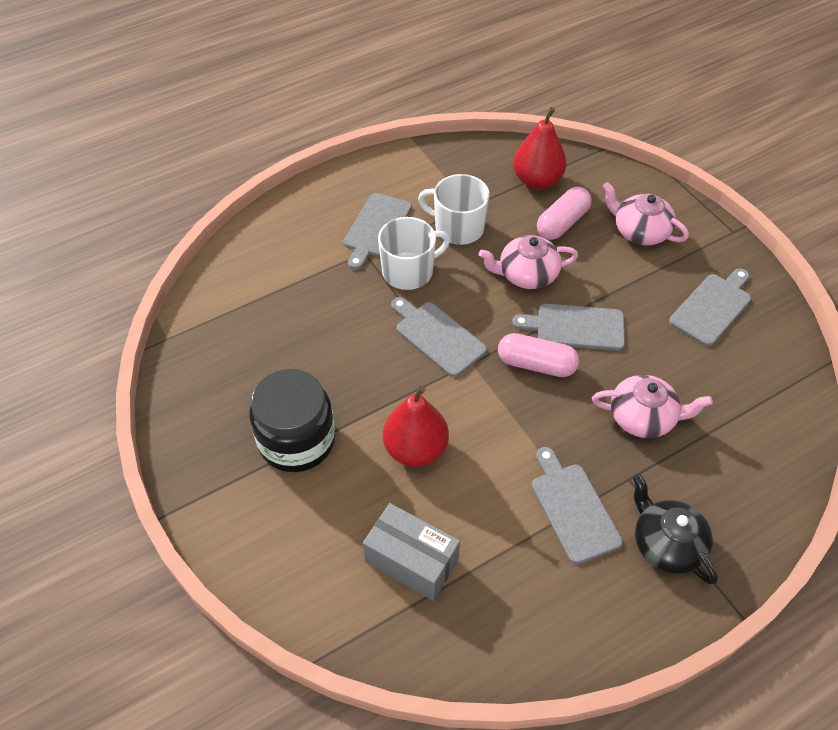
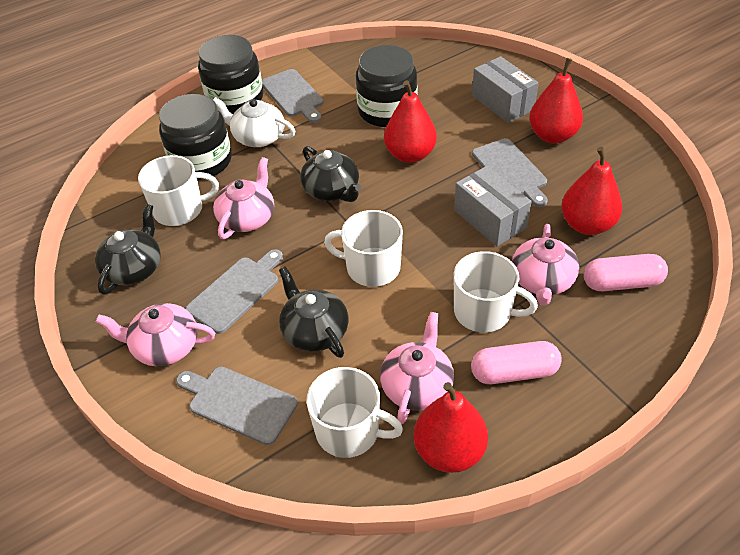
black jar: 1 -> 3
black teapot: 1 -> 3
grey box: 1 -> 2
grey cutting board: 5 -> 4
pink teapot: 3 -> 4
red pear: 2 -> 4
white mug: 2 -> 4
white teapot: 0 -> 1

